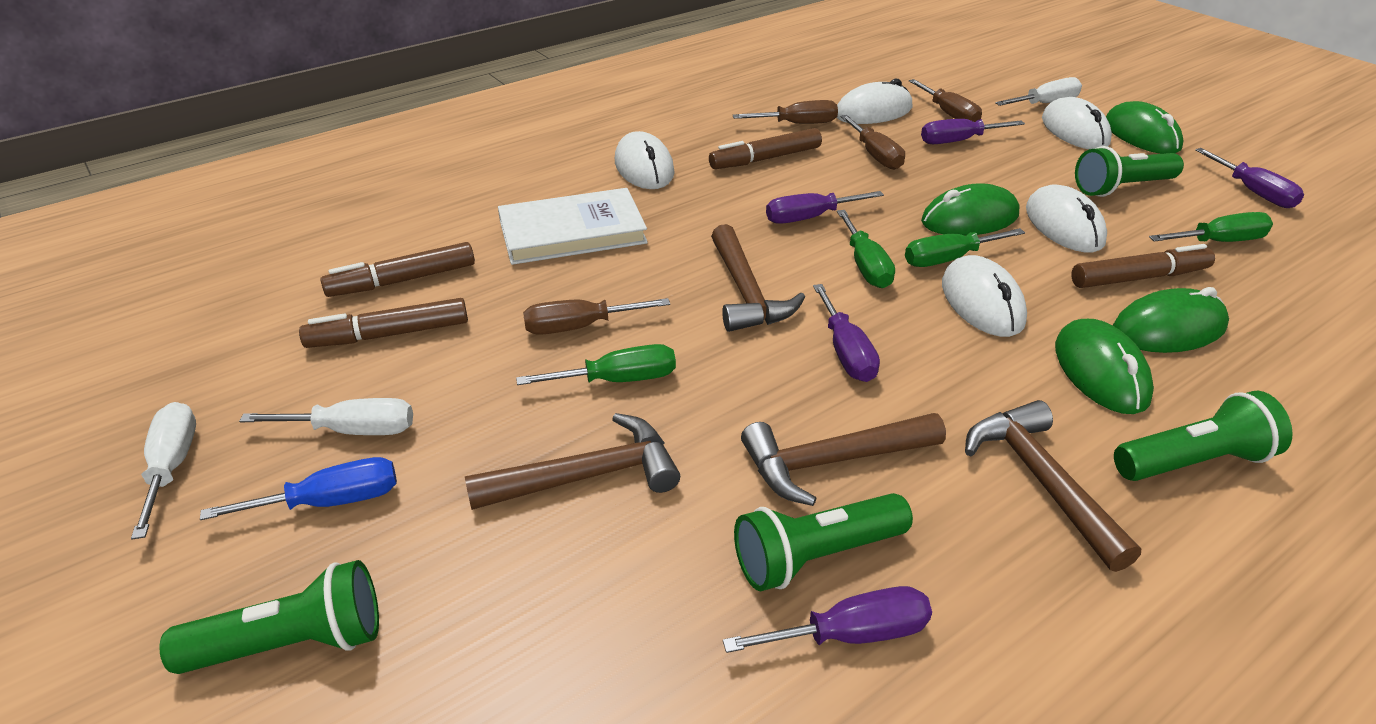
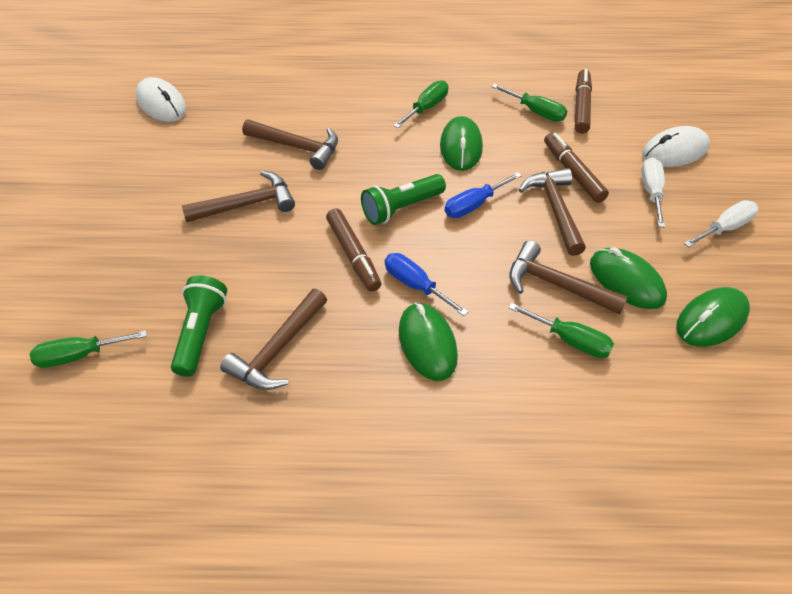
blue screwdriver: 1 -> 2
brown hammer: 4 -> 5
brown marker: 4 -> 3
brown screwdriver: 4 -> 0
green flashlight: 4 -> 2
purple screwdriver: 5 -> 0
white book: 1 -> 0
white mouse: 5 -> 2
white screwdriver: 3 -> 2

